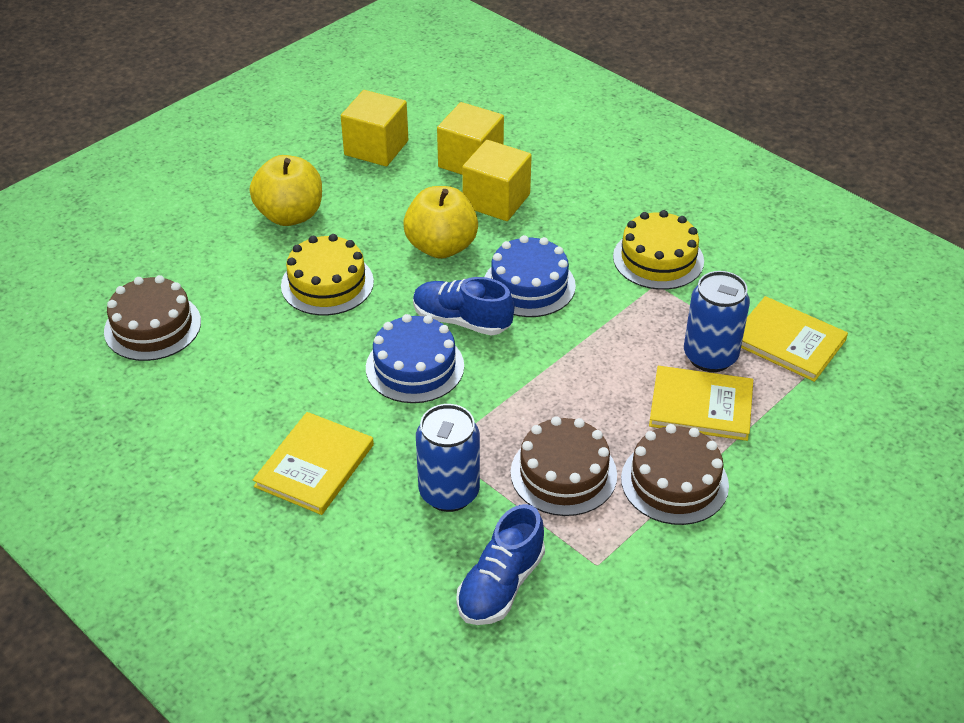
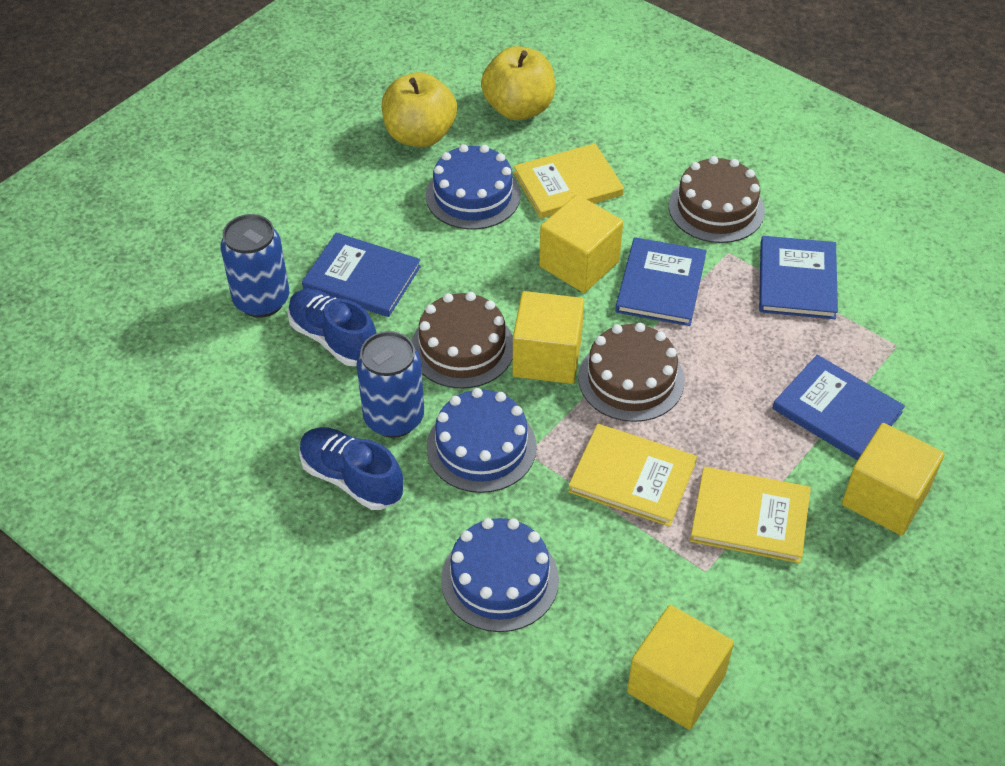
blue book: 0 -> 4
blue cake: 2 -> 3
yellow cake: 2 -> 0
yellow cube: 3 -> 4

